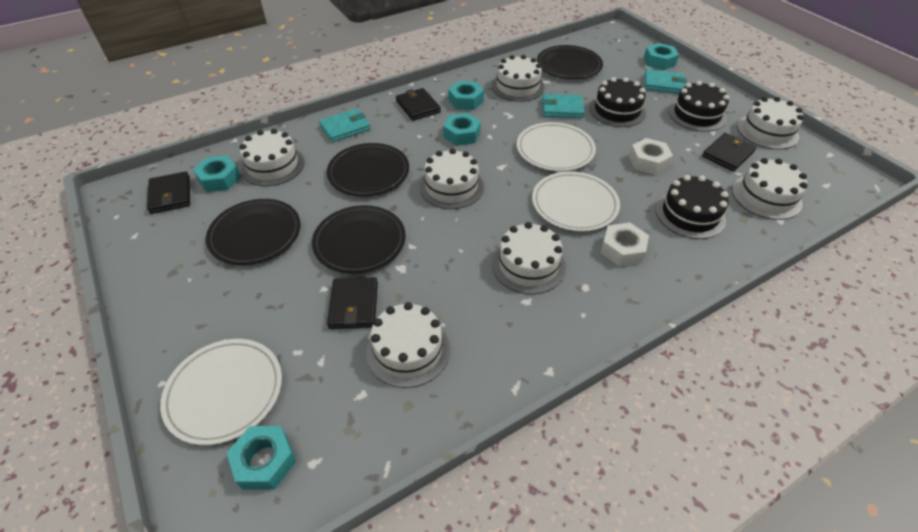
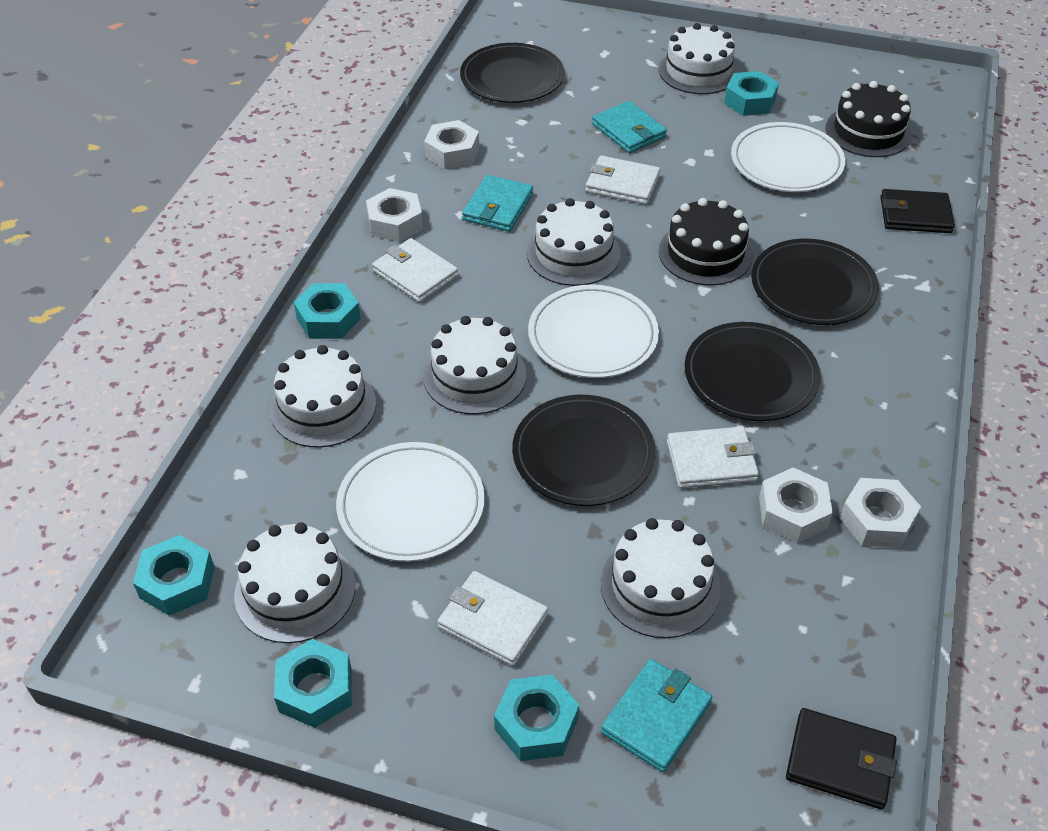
black cake: 3 -> 2
black wallet: 4 -> 2
white cake: 7 -> 6
white nut: 2 -> 4
white wallet: 0 -> 4

